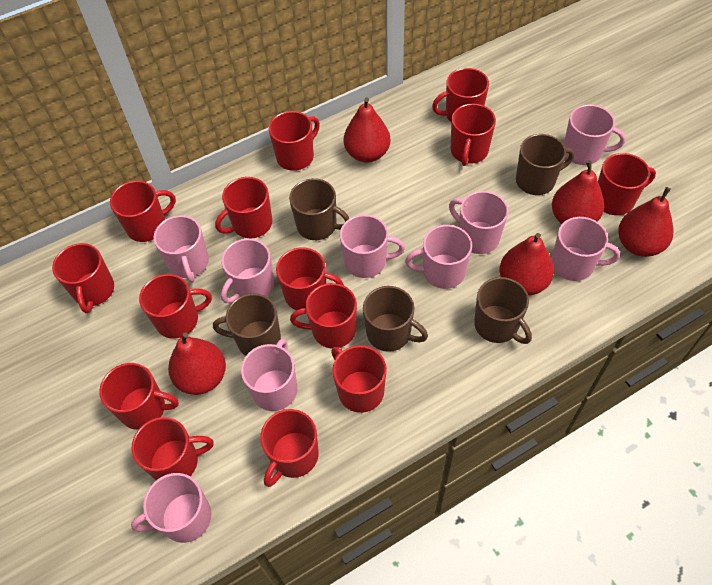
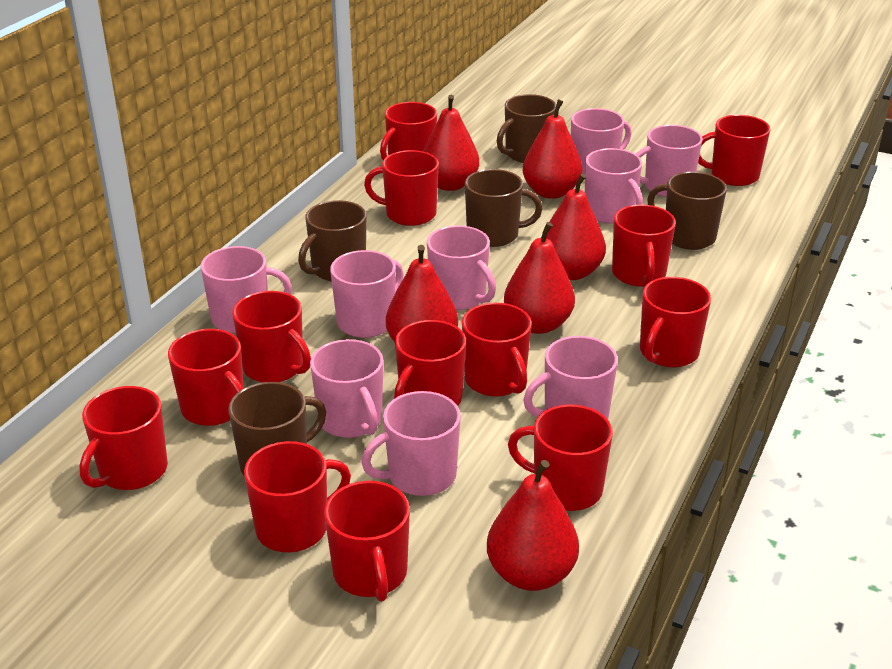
red mug: 14 -> 13
red pear: 5 -> 6

